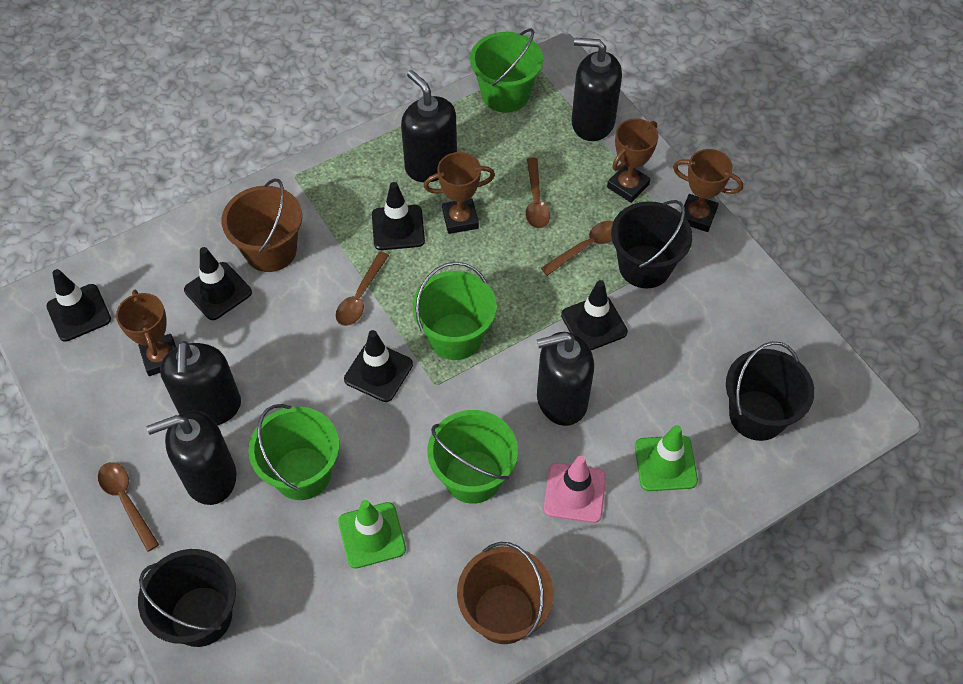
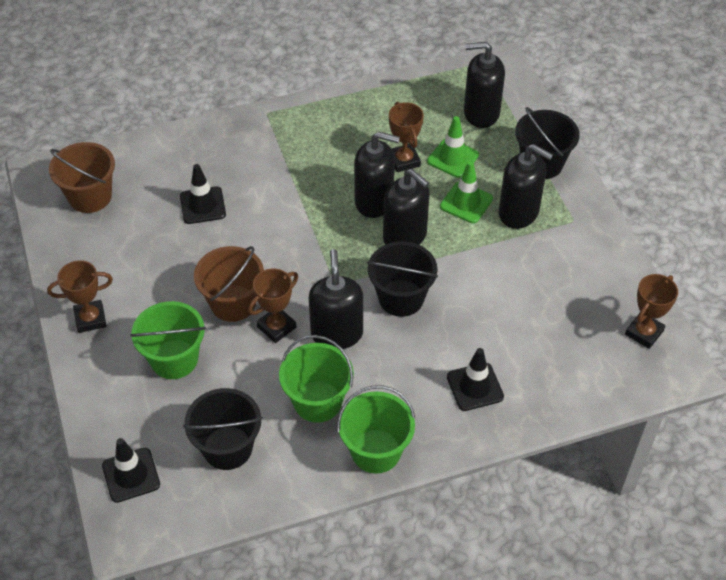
black traffic cone: 5 -> 3
brown spoon: 4 -> 0
green bucket: 4 -> 3
pink traffic cone: 1 -> 0

